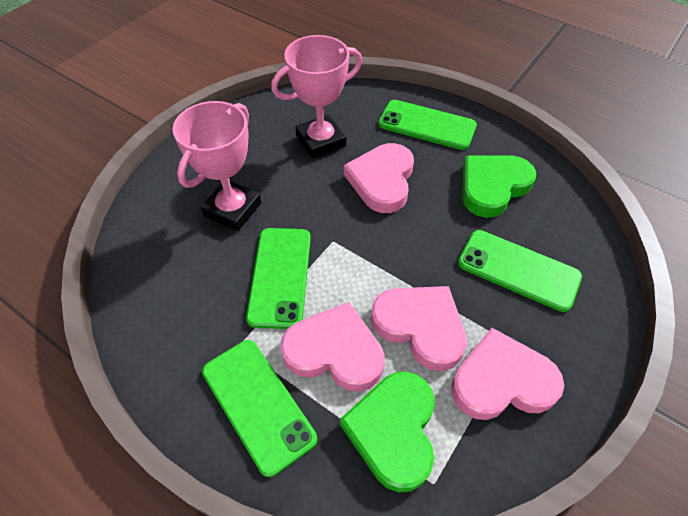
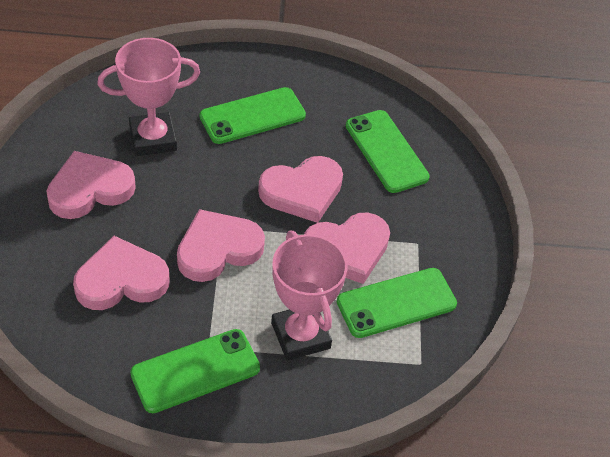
green heart: 2 -> 0
pink heart: 4 -> 5

